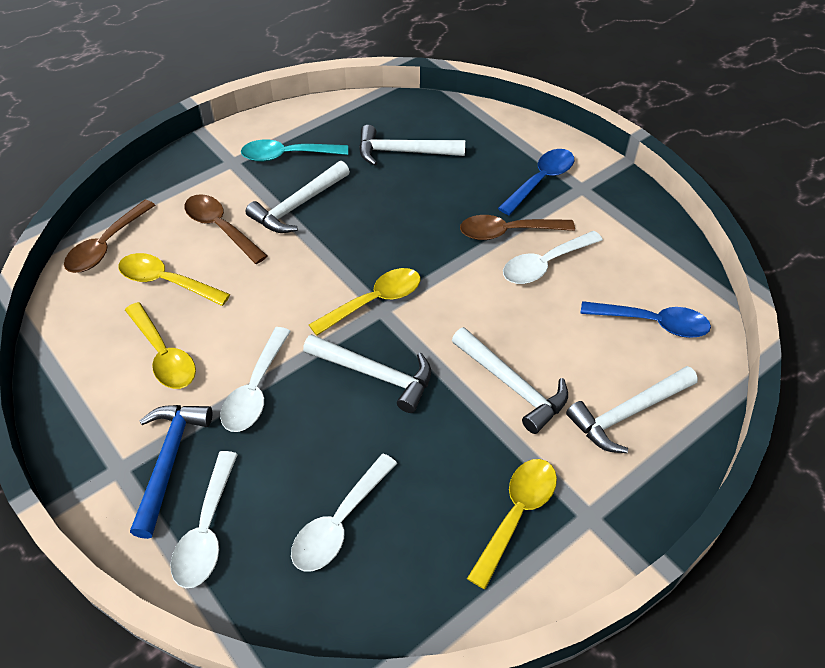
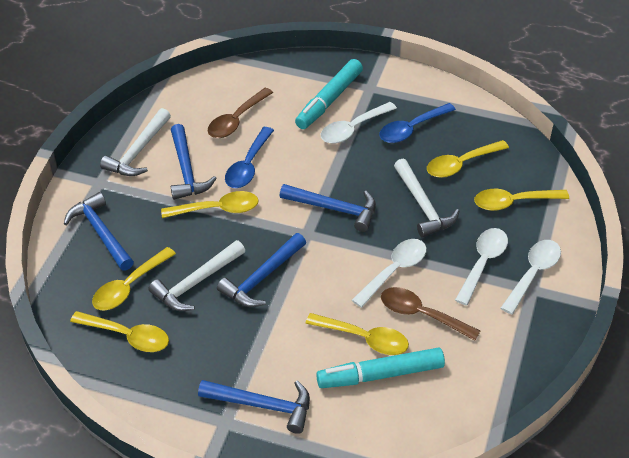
blue hammer: 1 -> 5
brown spoon: 3 -> 2
turquoise marker: 0 -> 2
turquoise spoon: 1 -> 0
white hammer: 5 -> 3
yellow spoon: 4 -> 6

